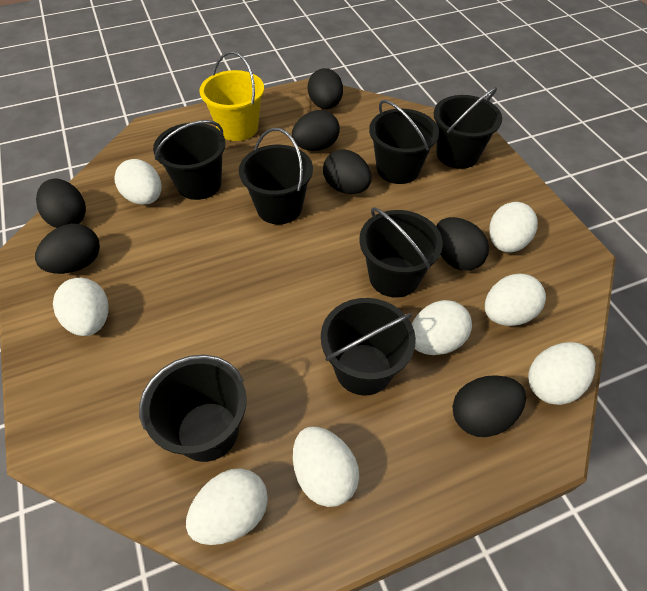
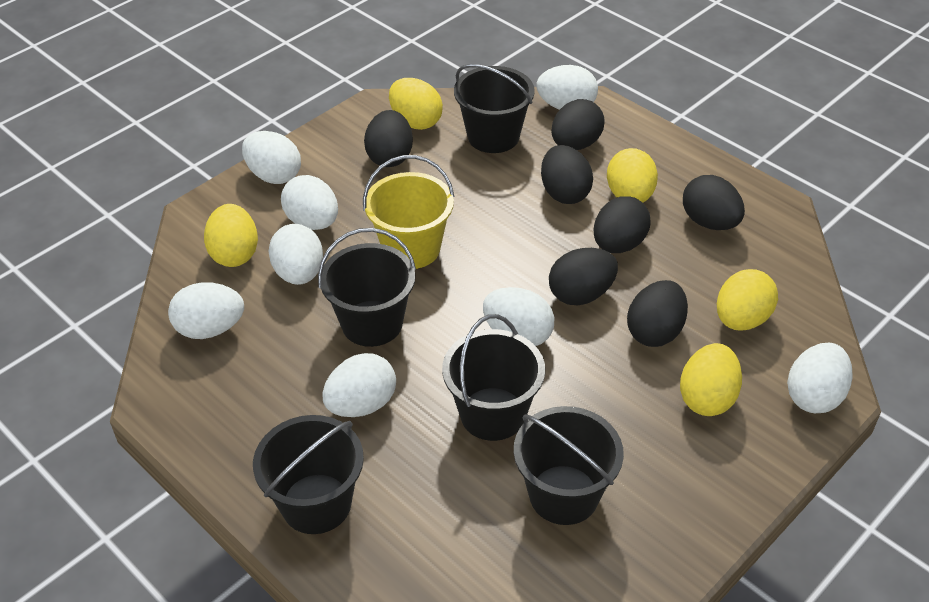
black bucket: 7 -> 5
yellow egg: 0 -> 5

